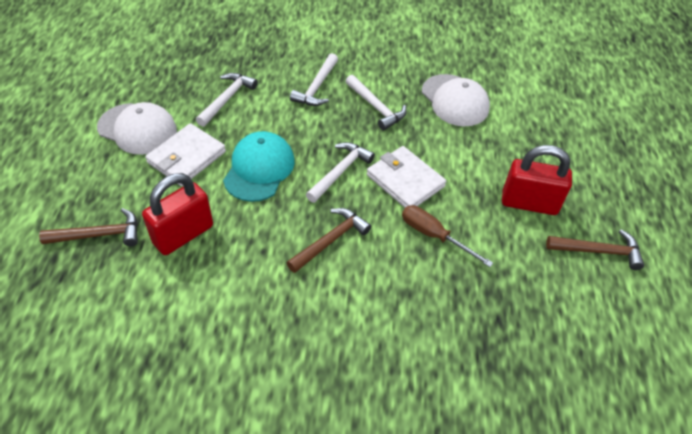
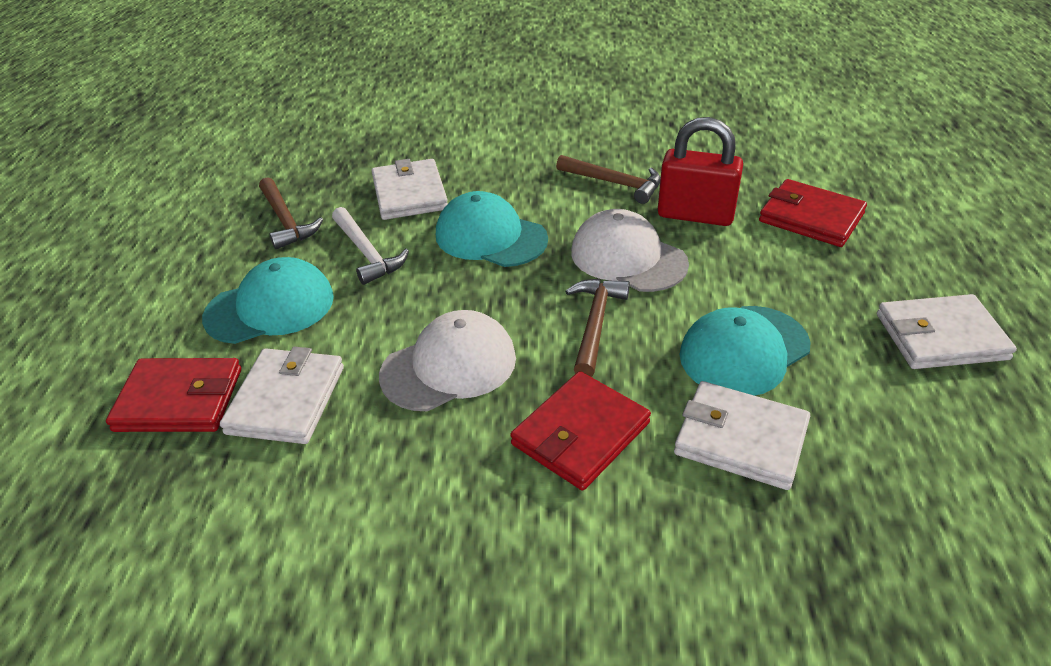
brown screwdriver: 1 -> 0
red padlock: 2 -> 1
red wallet: 0 -> 3
turquoise cap: 1 -> 3
white hammer: 4 -> 1
white wallet: 2 -> 4

